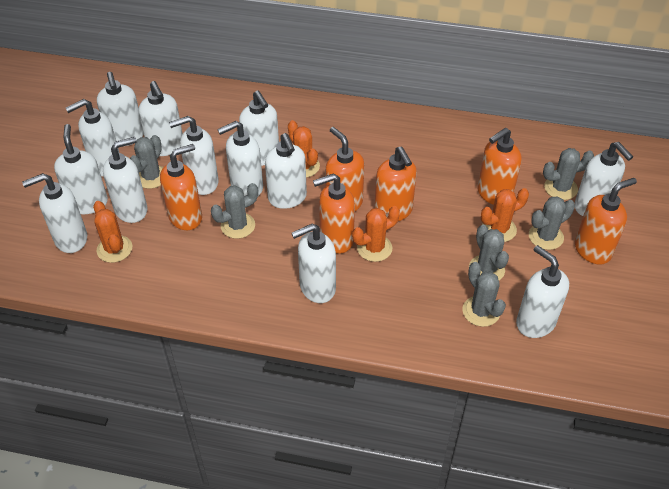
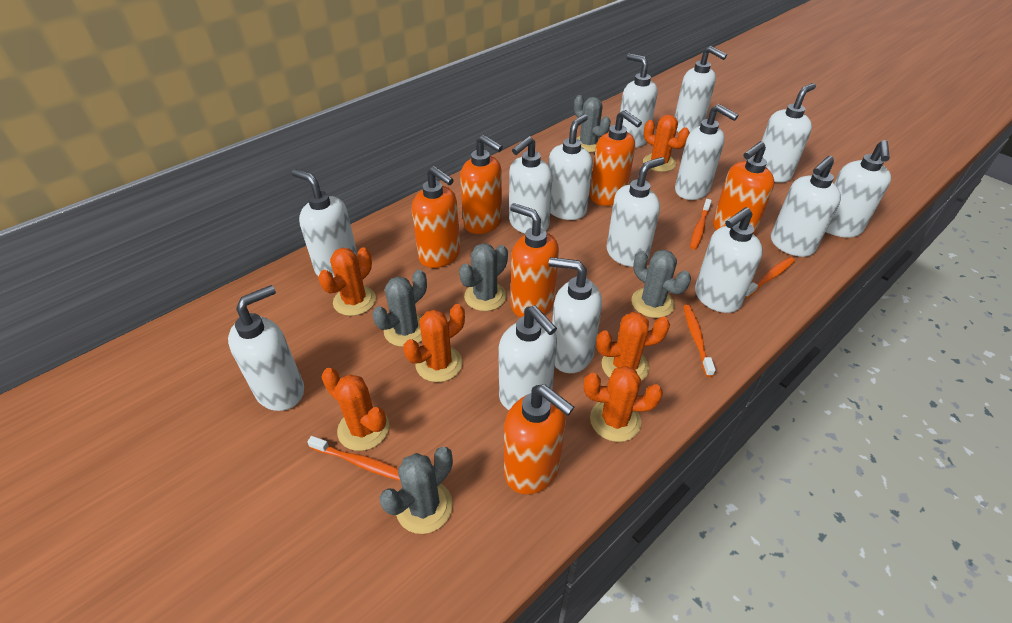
grey cactus: 6 -> 5
orange cactus: 4 -> 6
orange toothbrush: 0 -> 4
white soap dispenser: 13 -> 14

